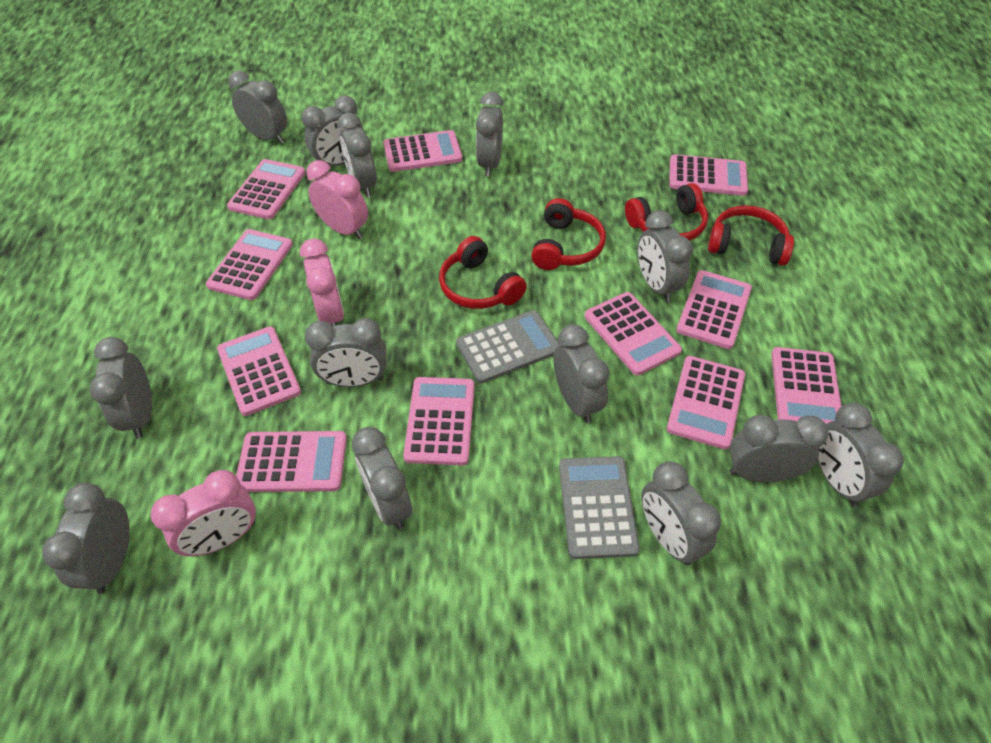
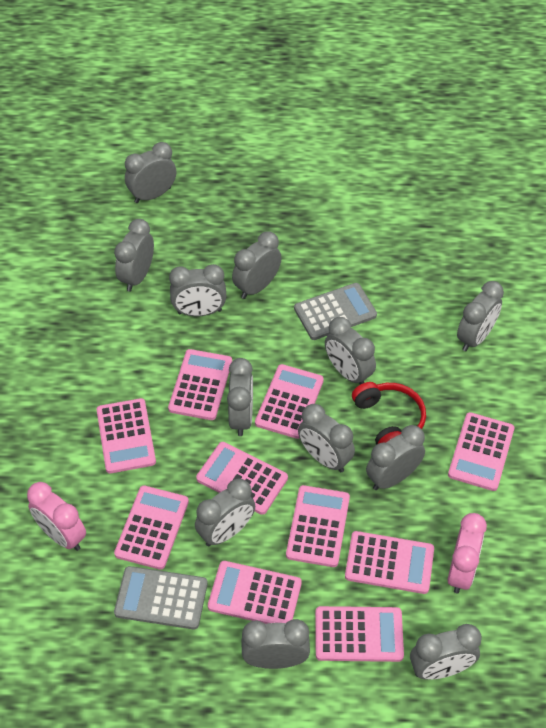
grey clock: 13 -> 12
pink calculator: 11 -> 10
pink clock: 3 -> 2
red headphones: 4 -> 1

